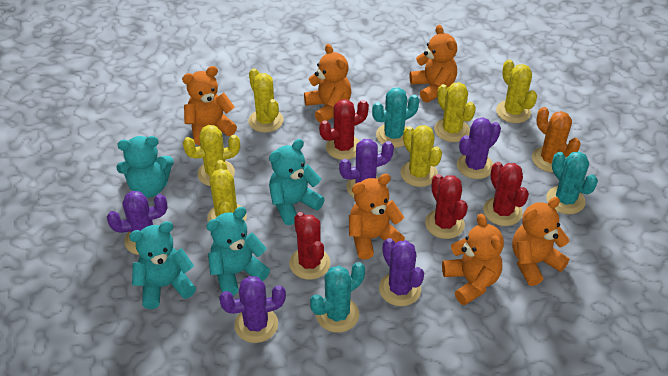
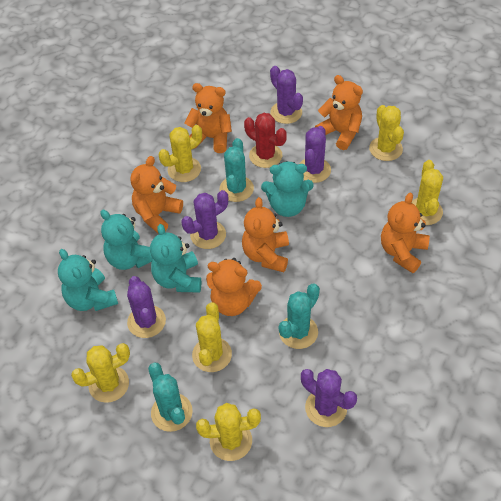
orange cactus: 1 -> 0
red cactus: 4 -> 1

